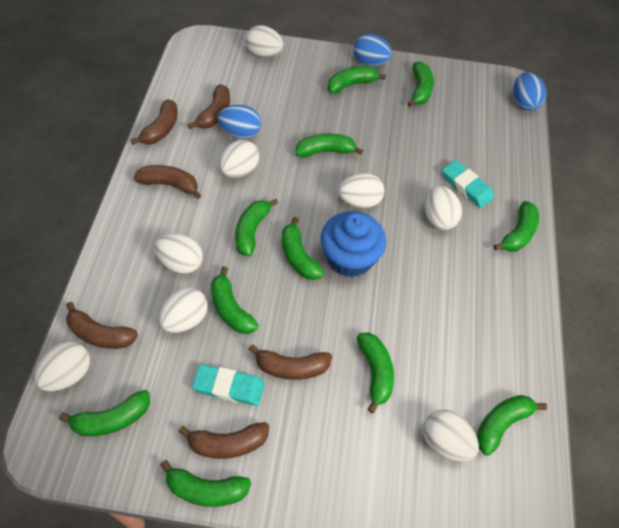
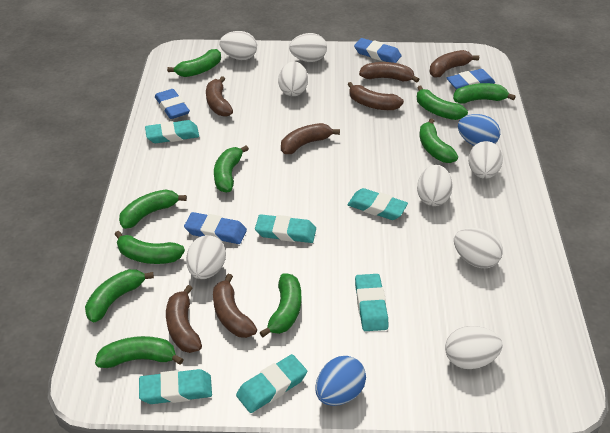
blue cupcake: 1 -> 0
blue egg: 3 -> 2
blue eraser: 0 -> 4
brown banana: 6 -> 7
green banana: 11 -> 10
turquoise eraser: 2 -> 6

